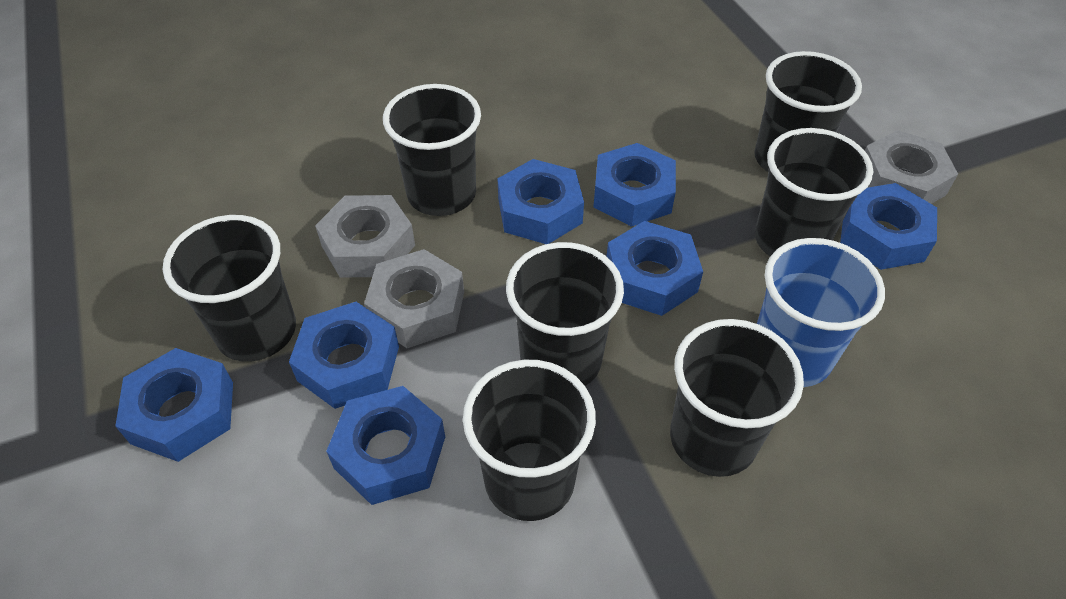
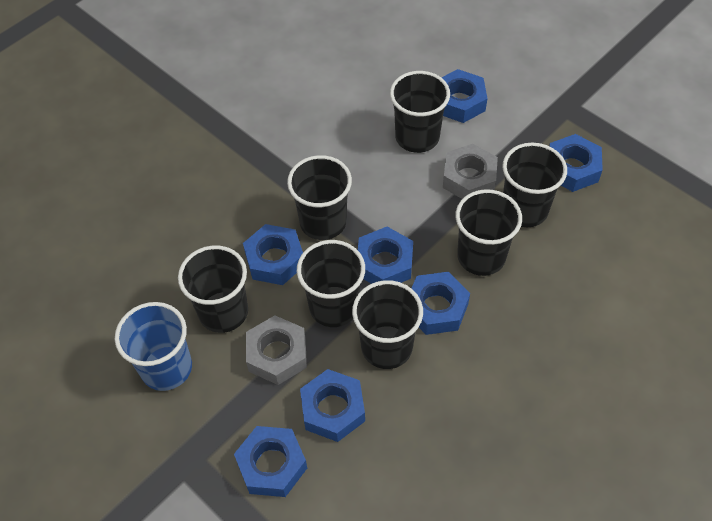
grey nut: 3 -> 2

